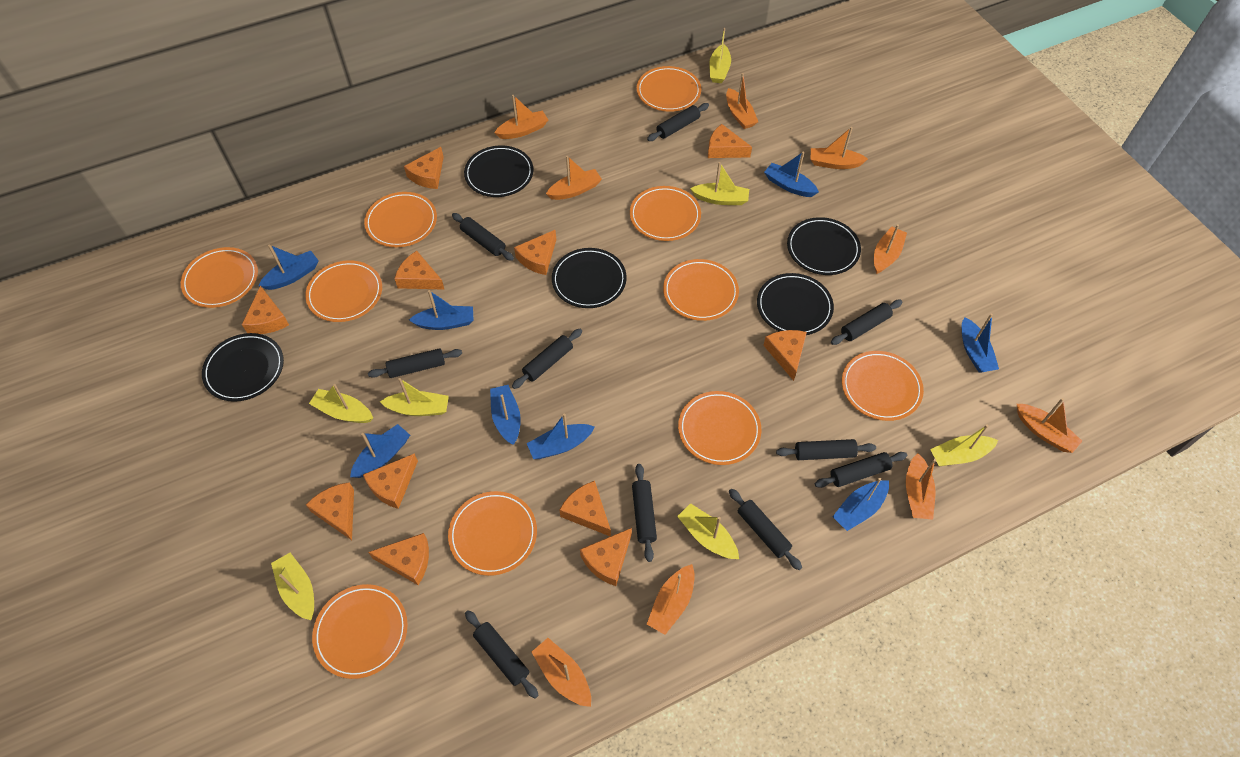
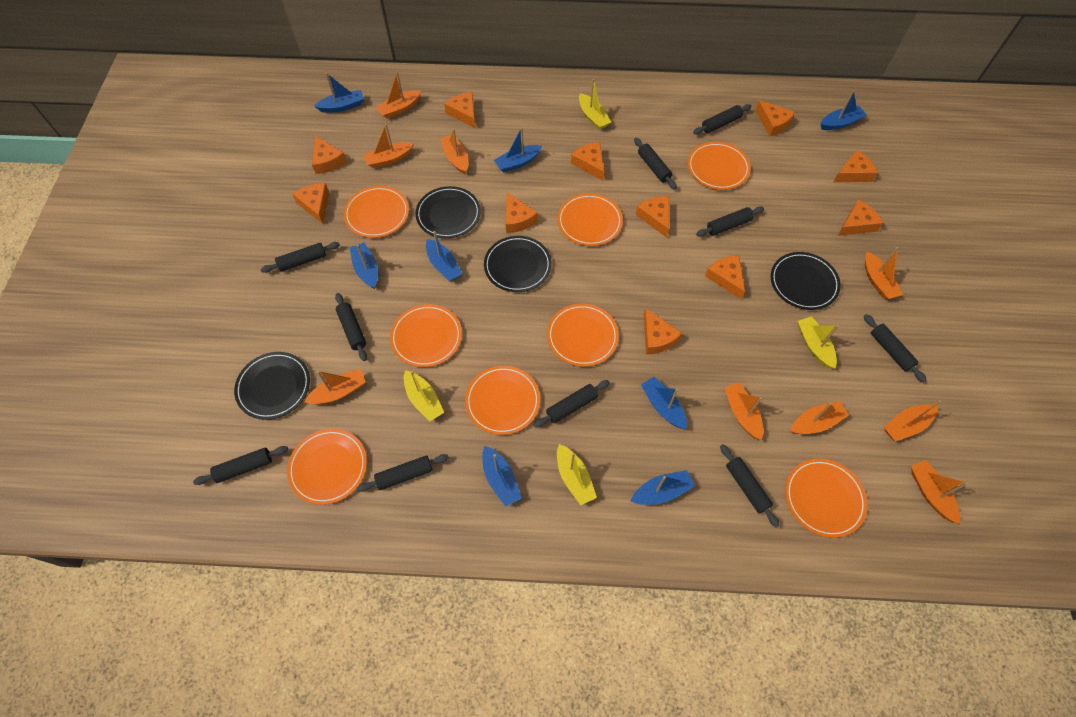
black plate: 5 -> 4
orange plate: 10 -> 8
yellow boat: 7 -> 4

